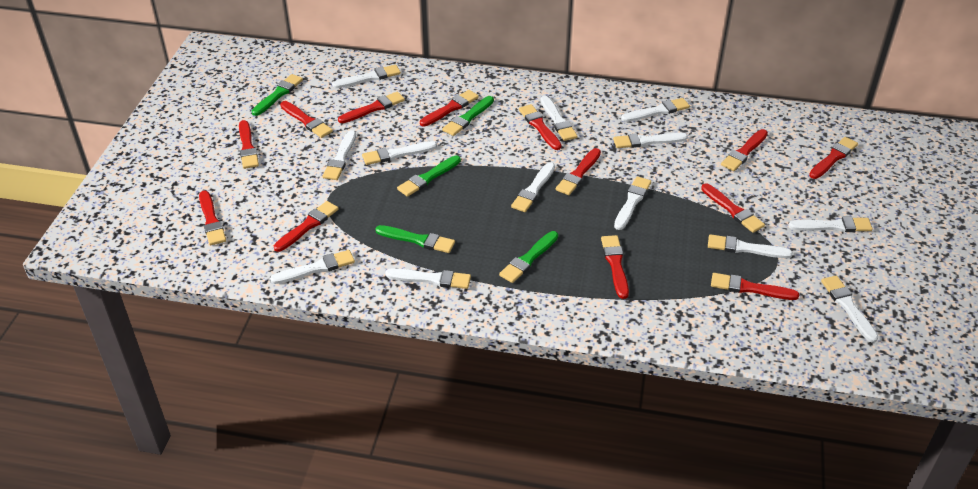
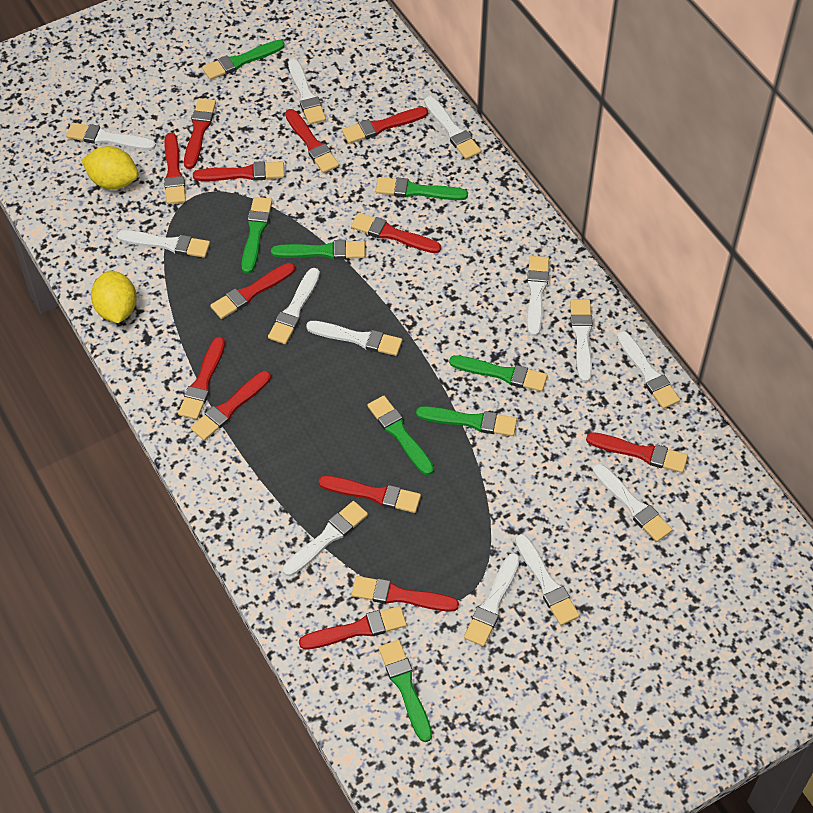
green brush: 5 -> 8
yellow lemon: 0 -> 2

